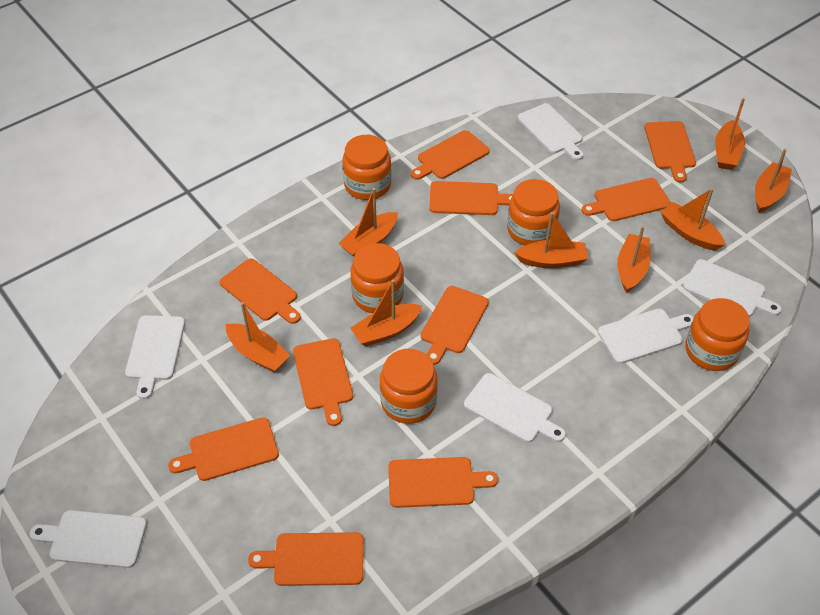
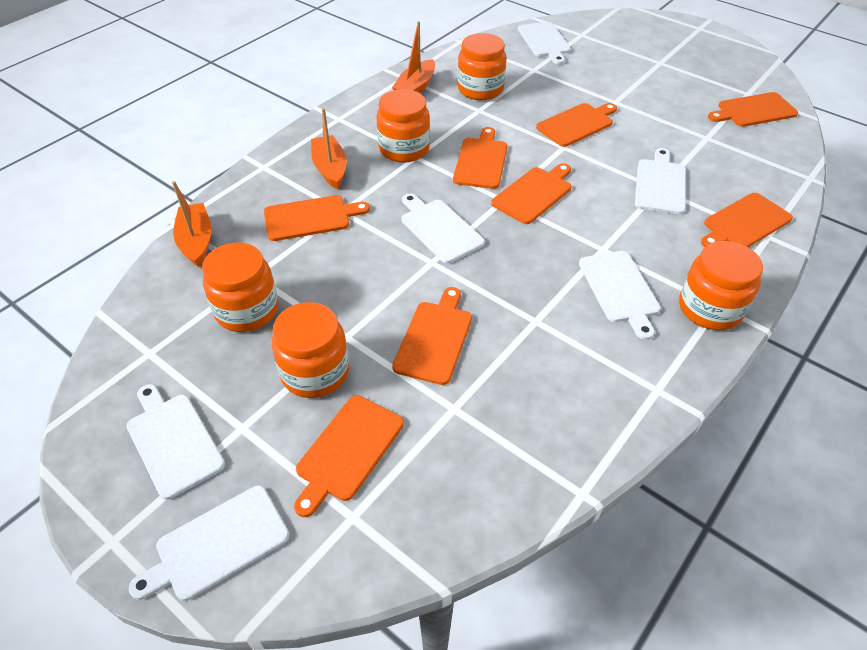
orange boat: 8 -> 3
orange cutting board: 10 -> 8

